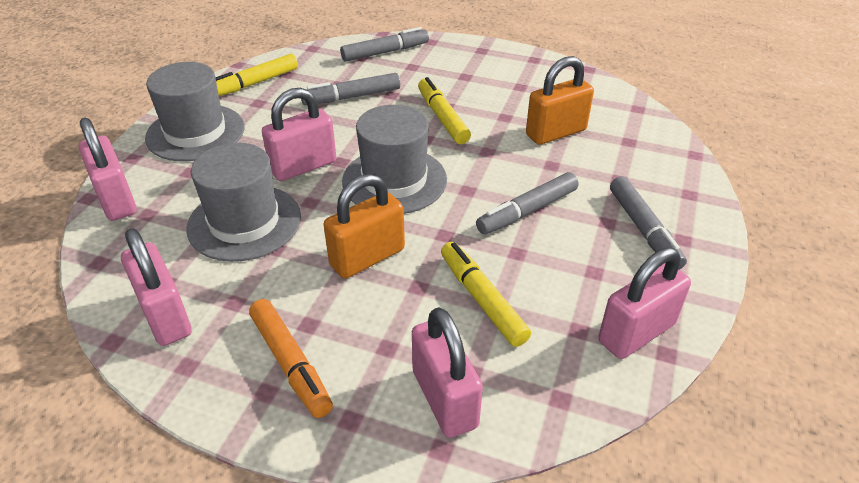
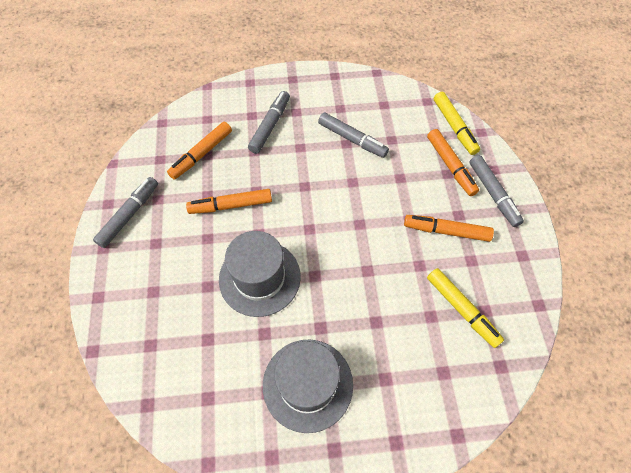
grey hat: 3 -> 2
orange marker: 1 -> 4
orange padlock: 2 -> 0
pink padlock: 5 -> 0
yellow marker: 3 -> 2

